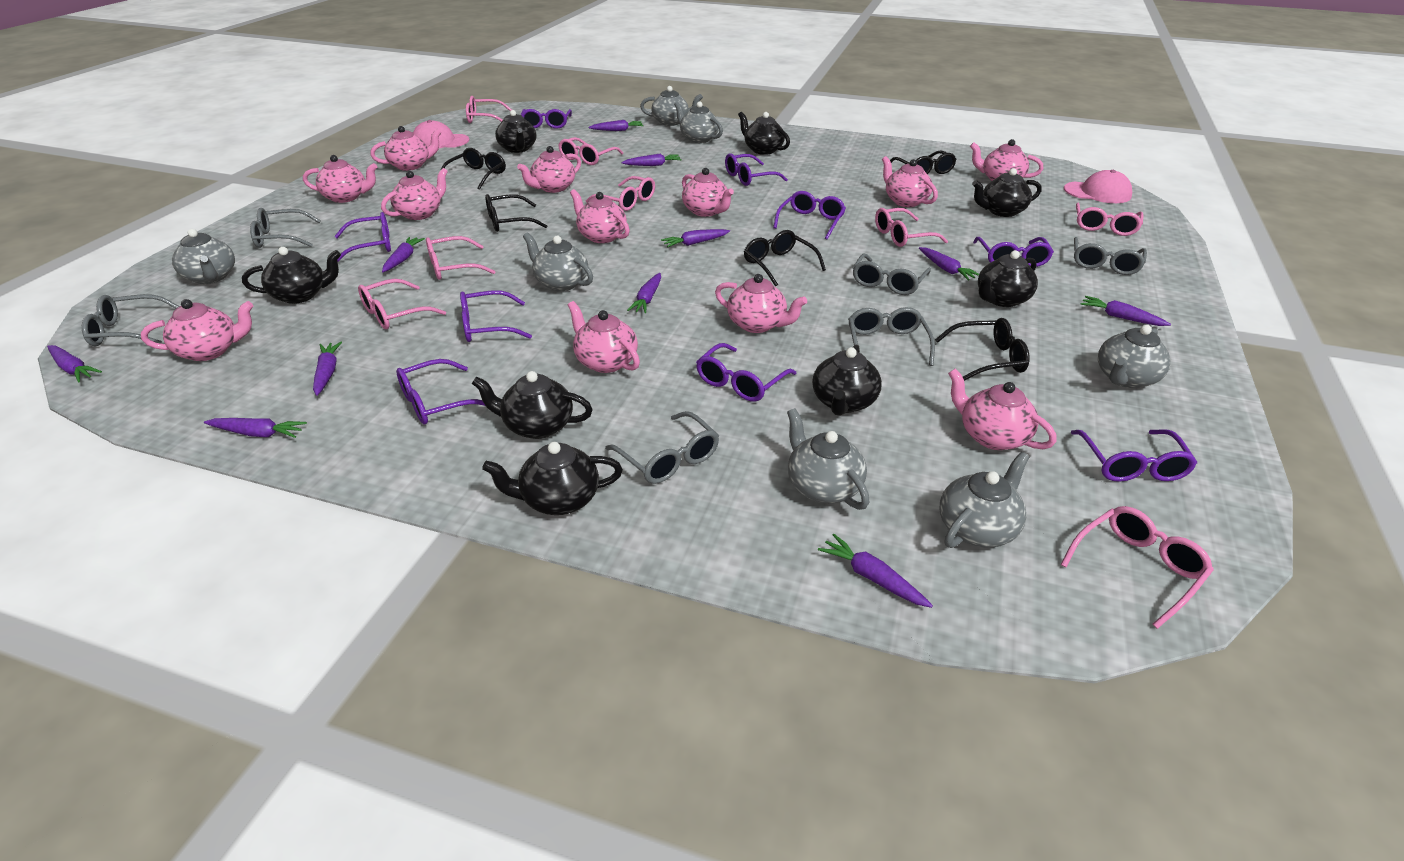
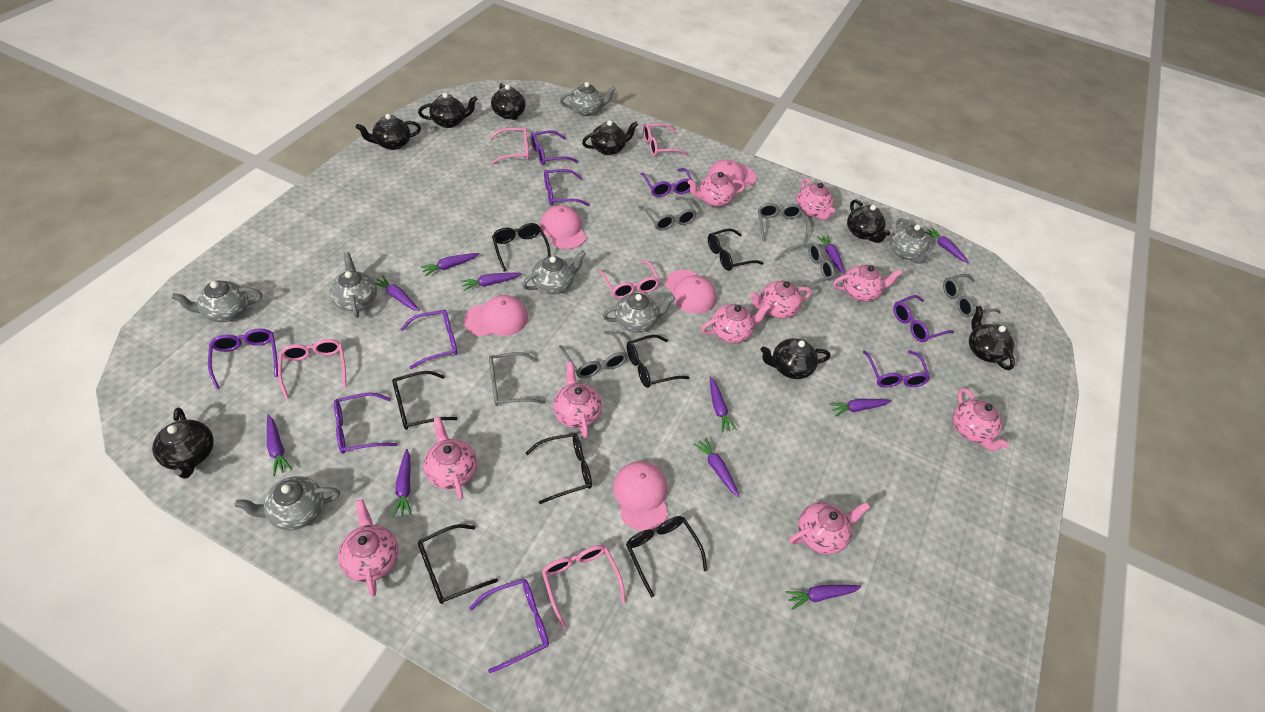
black glasses: 5 -> 7
pink cap: 2 -> 5
pink glasses: 8 -> 5
pink teapot: 12 -> 10

